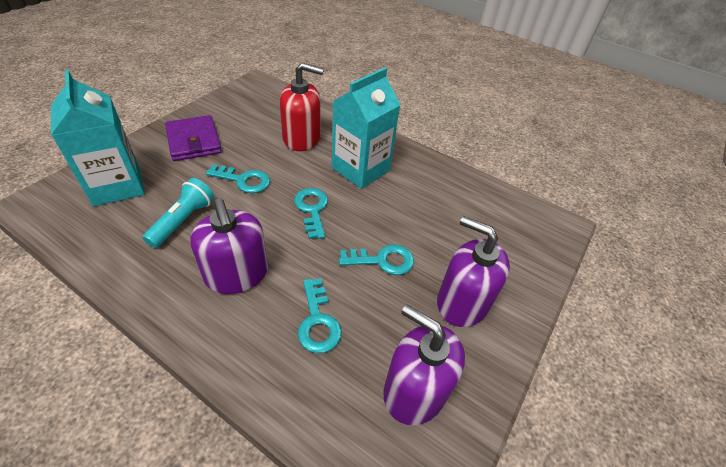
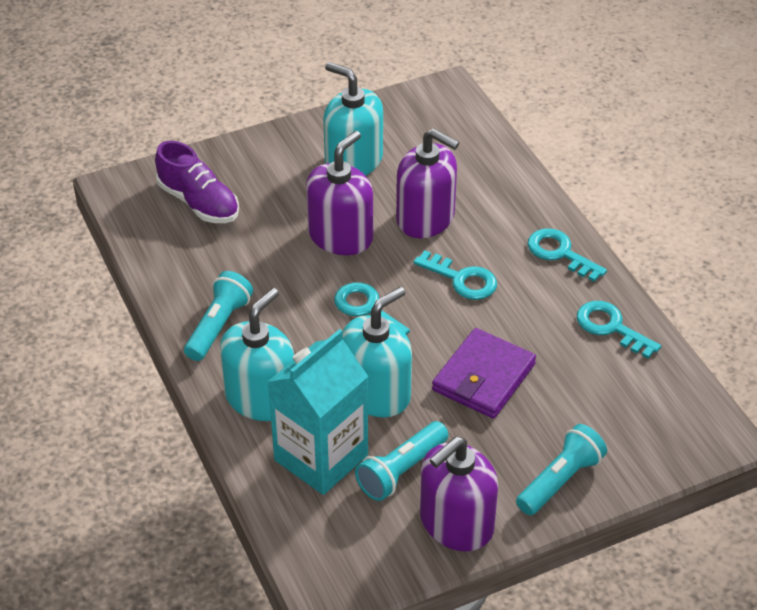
purple shoe: 0 -> 1
red soap dispenser: 1 -> 0
turquoise carton: 2 -> 1
turquoise flashlight: 1 -> 3
turquoise soap dispenser: 0 -> 3

